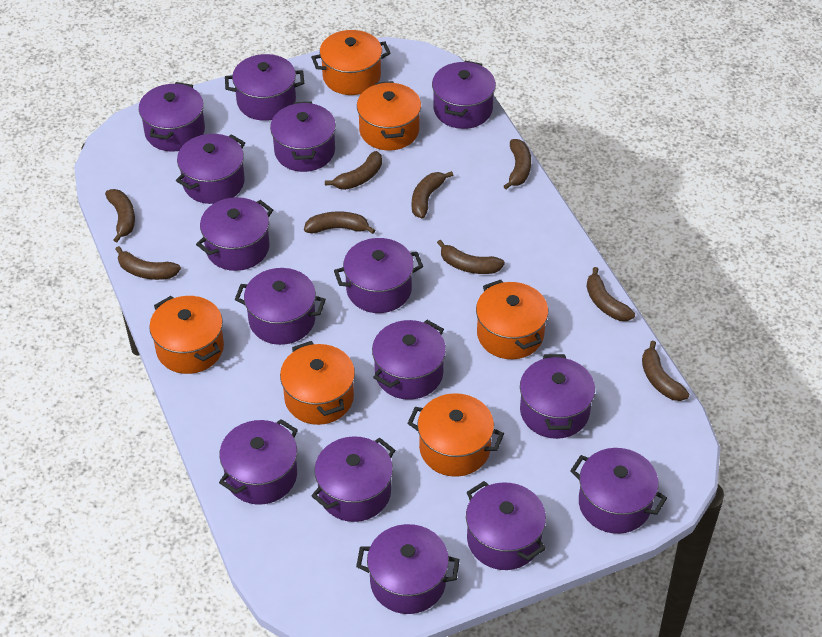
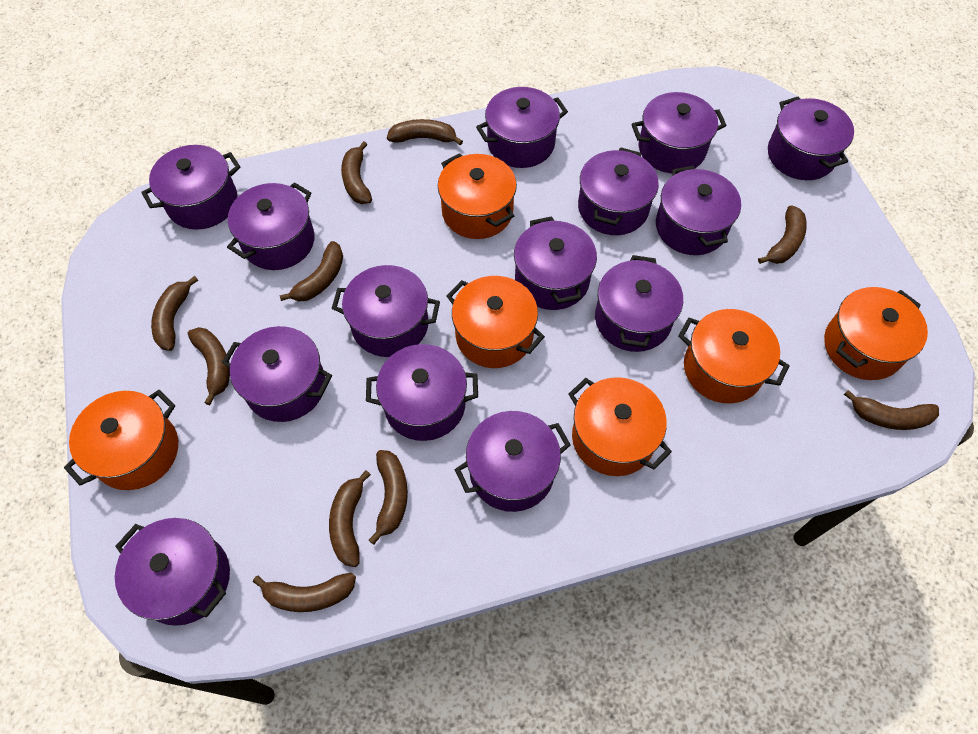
brown banana: 9 -> 10
purple pot: 15 -> 14

